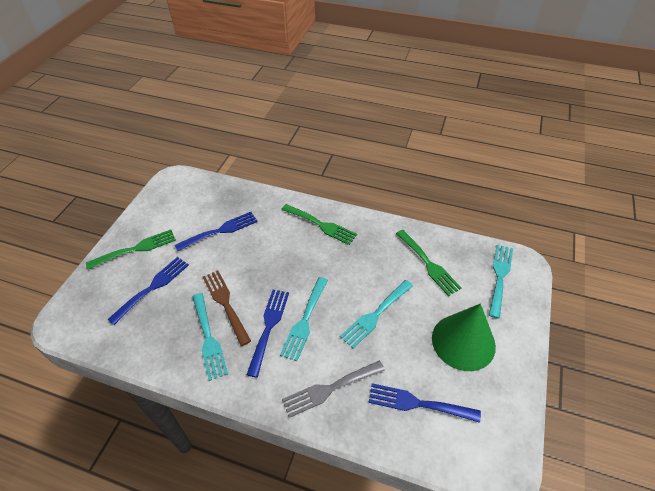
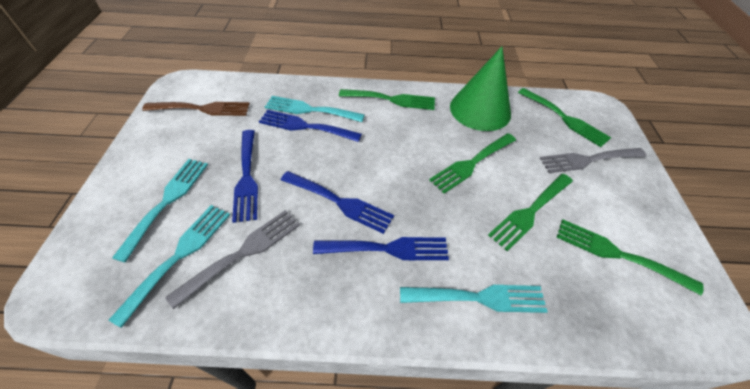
green fork: 3 -> 5
grey fork: 1 -> 2

